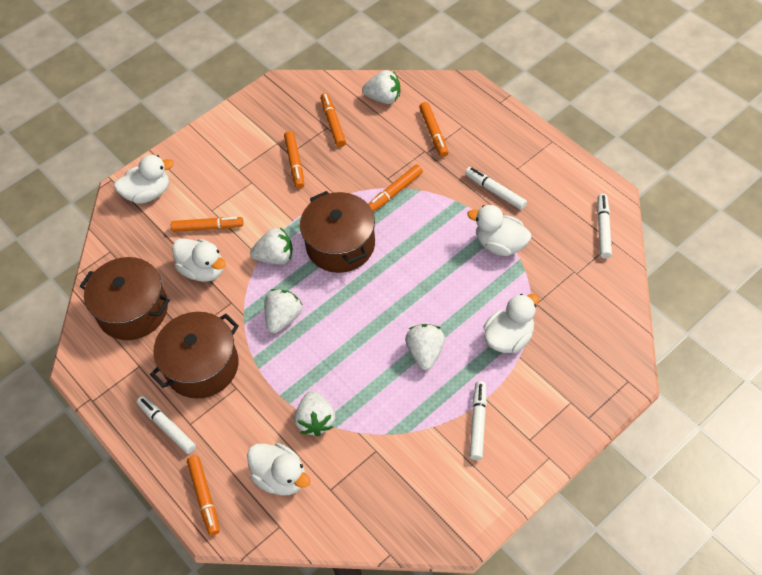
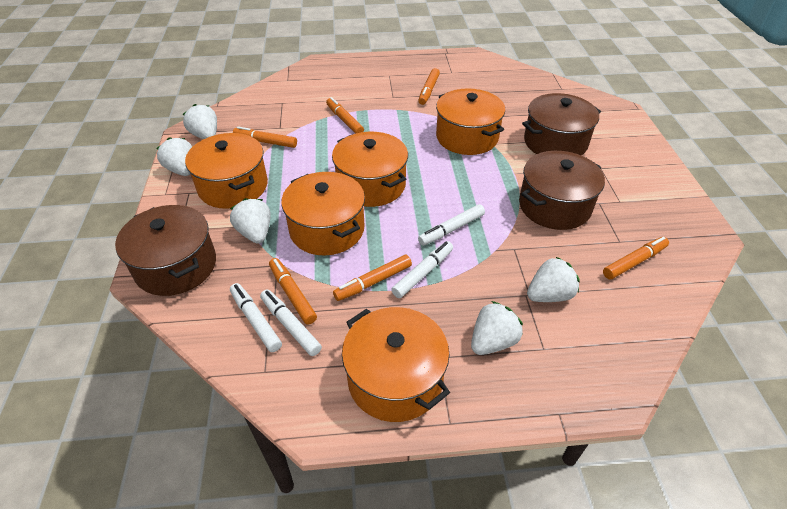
orange pot: 0 -> 5
white duck: 5 -> 0

